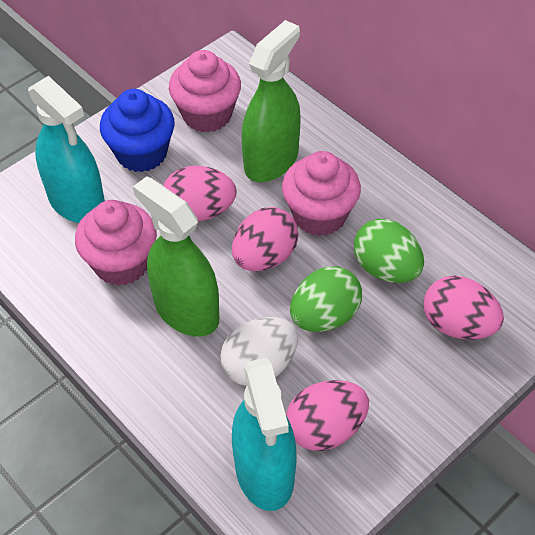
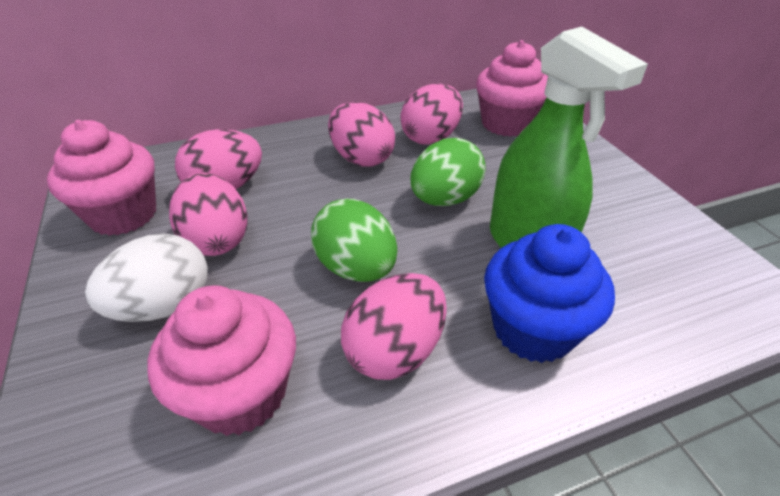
green spray bottle: 2 -> 1
pink egg: 4 -> 5
turquoise spray bottle: 2 -> 0

